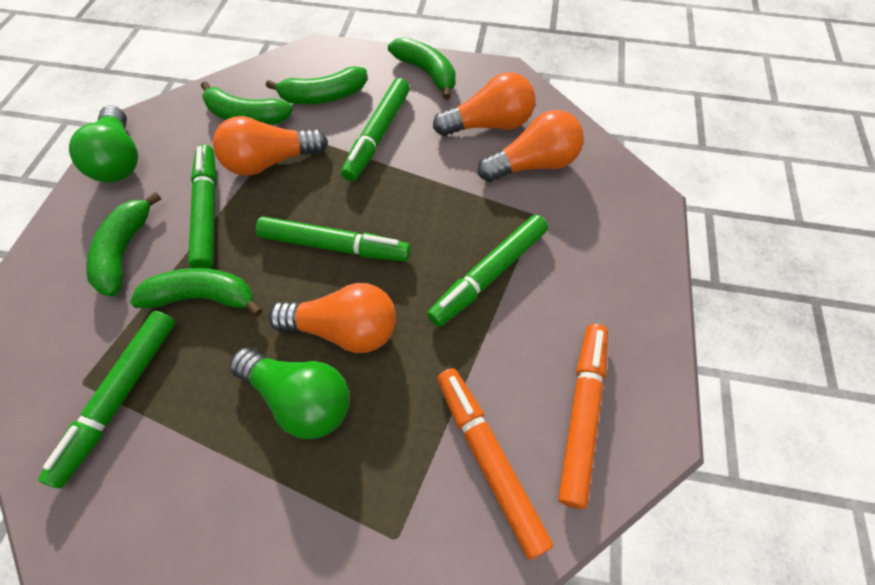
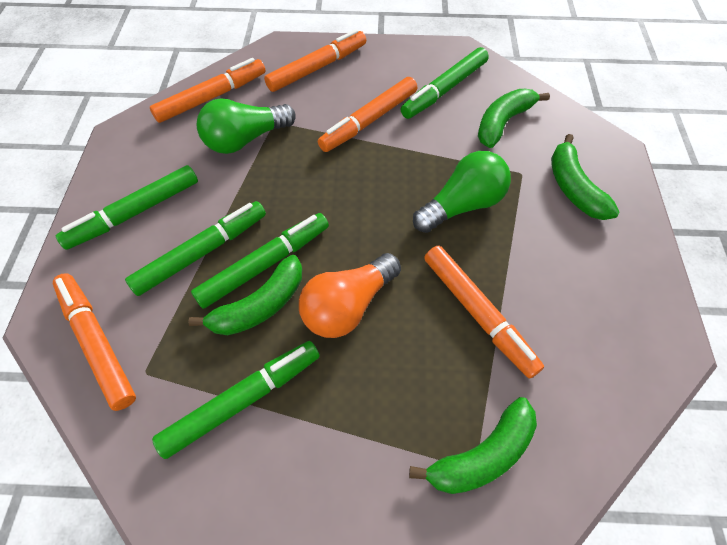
green banana: 5 -> 4
orange light bulb: 4 -> 1
orange marker: 2 -> 5

